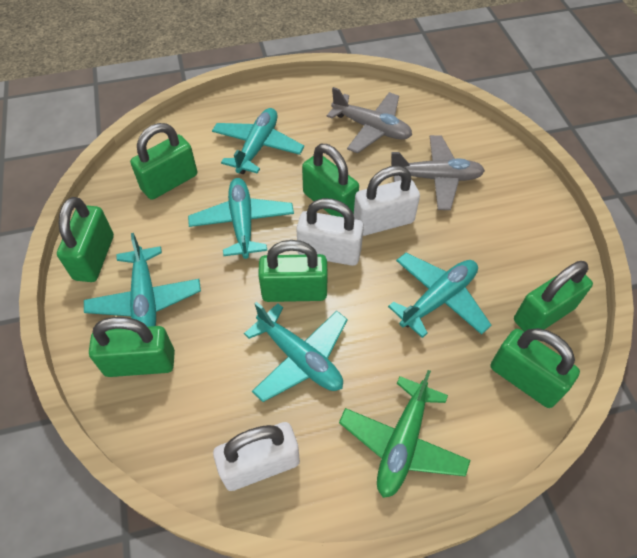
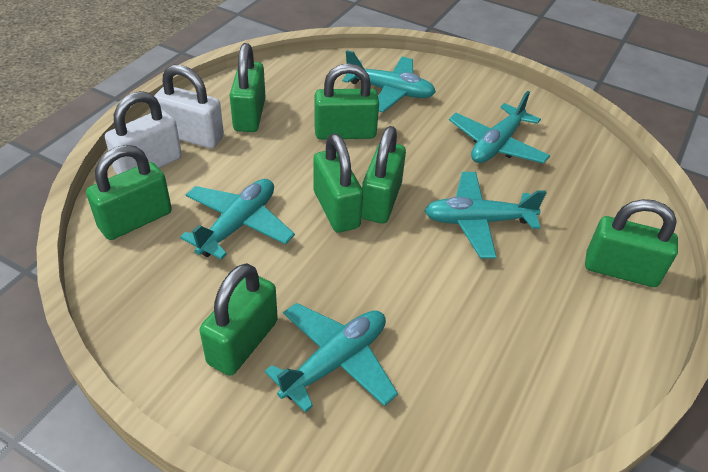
green plane: 1 -> 0
grey plane: 2 -> 0
white padlock: 3 -> 2

